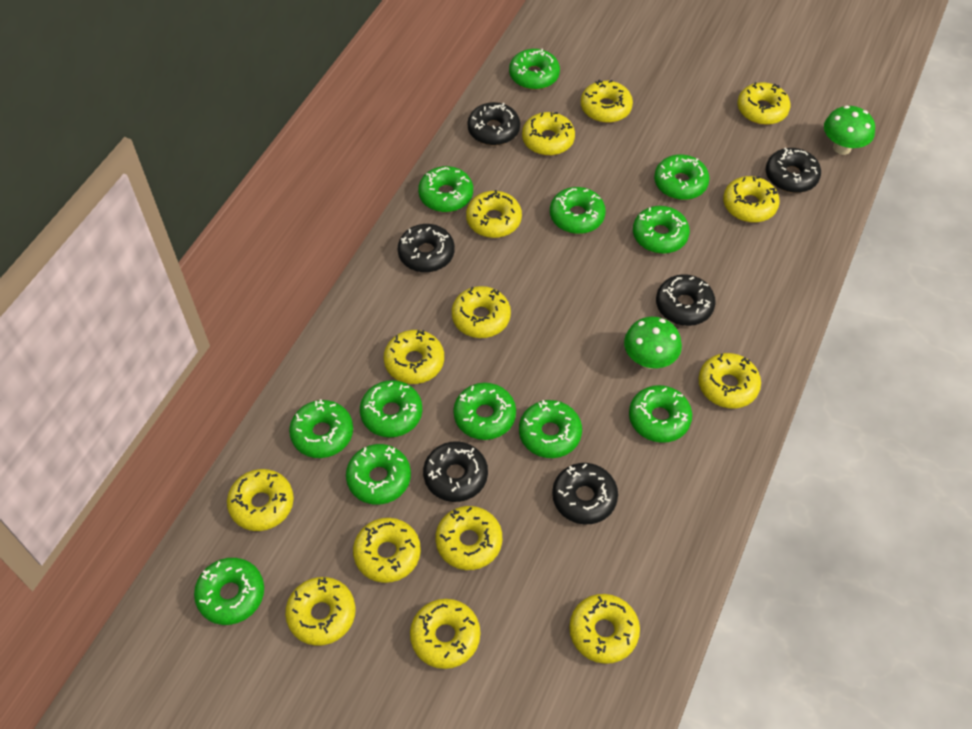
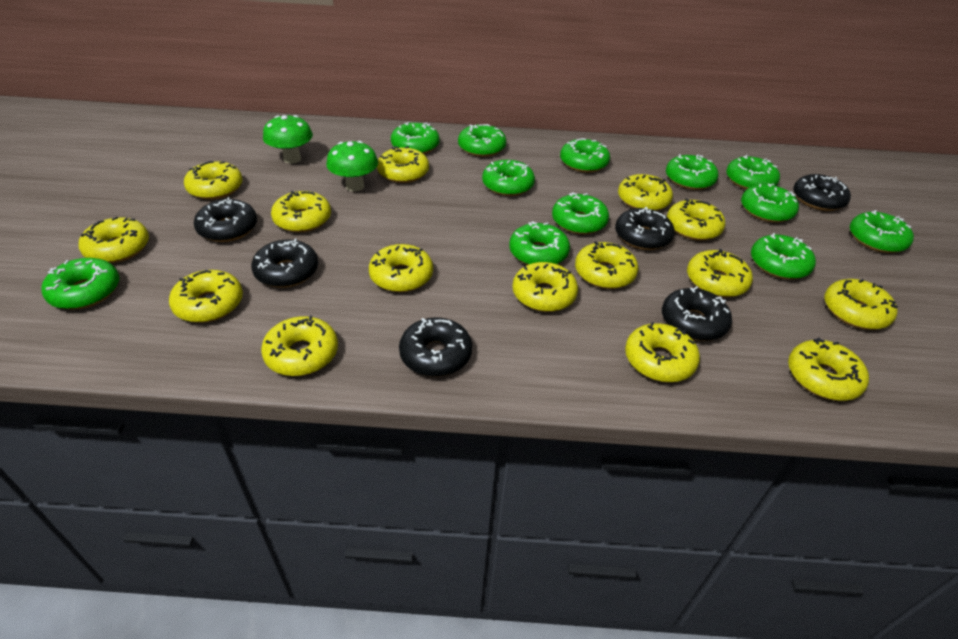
yellow donut: 14 -> 15

